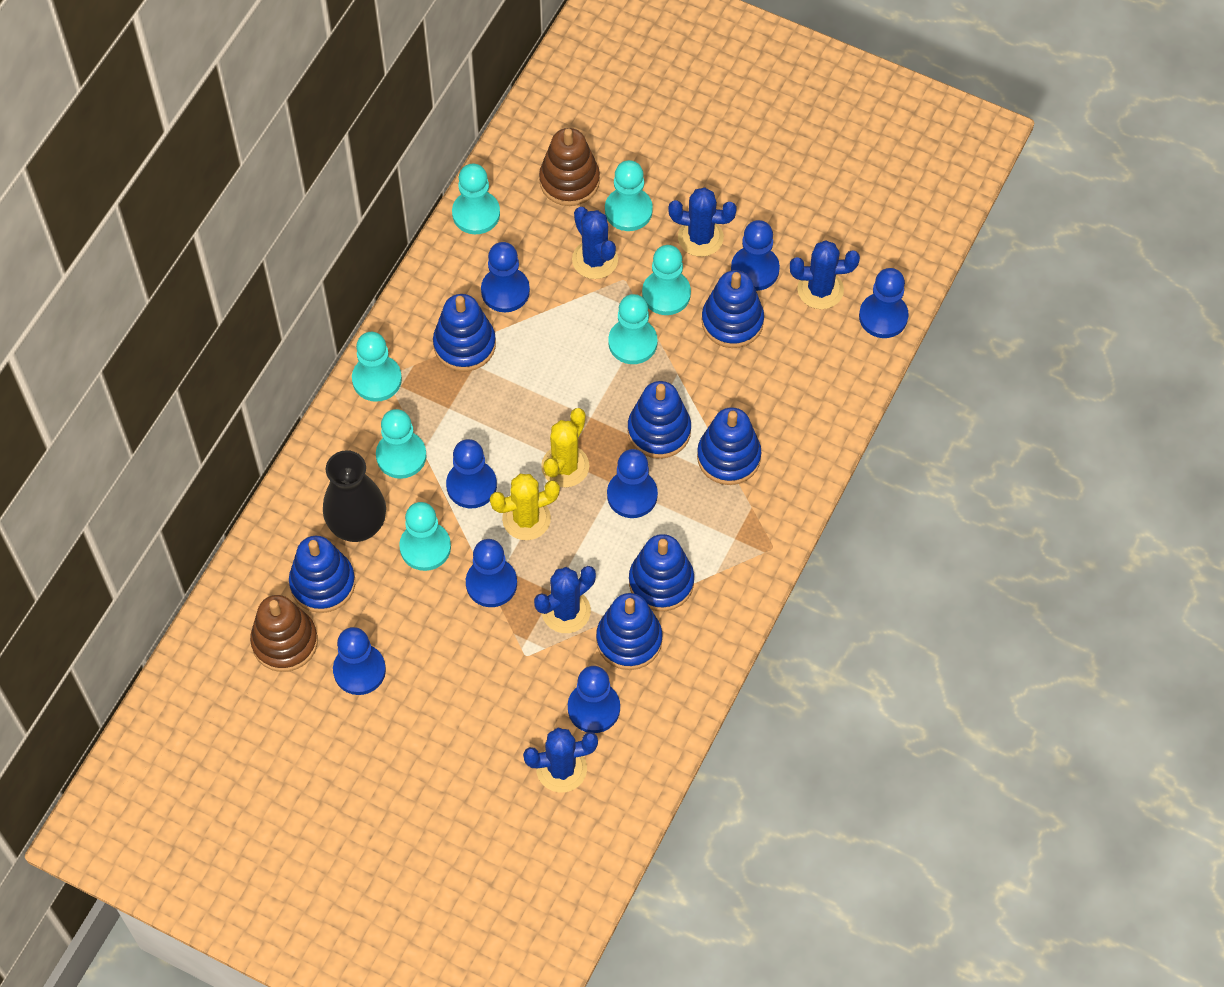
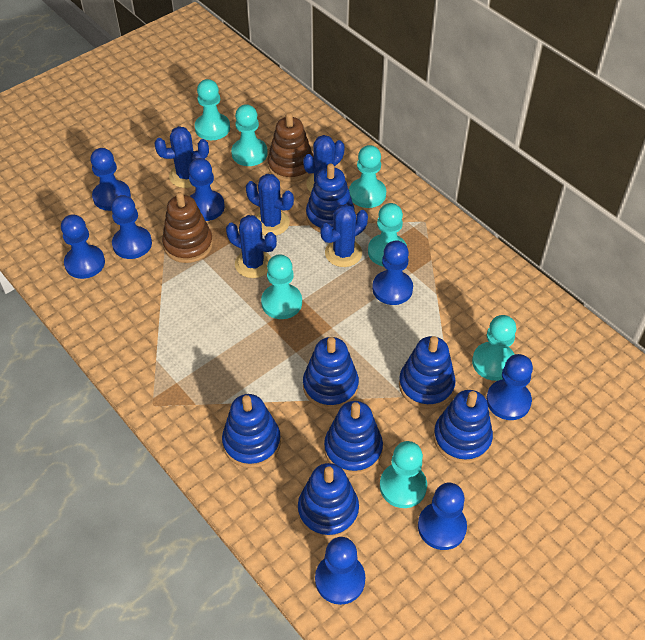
black vase: 1 -> 0
yellow cactus: 2 -> 0

